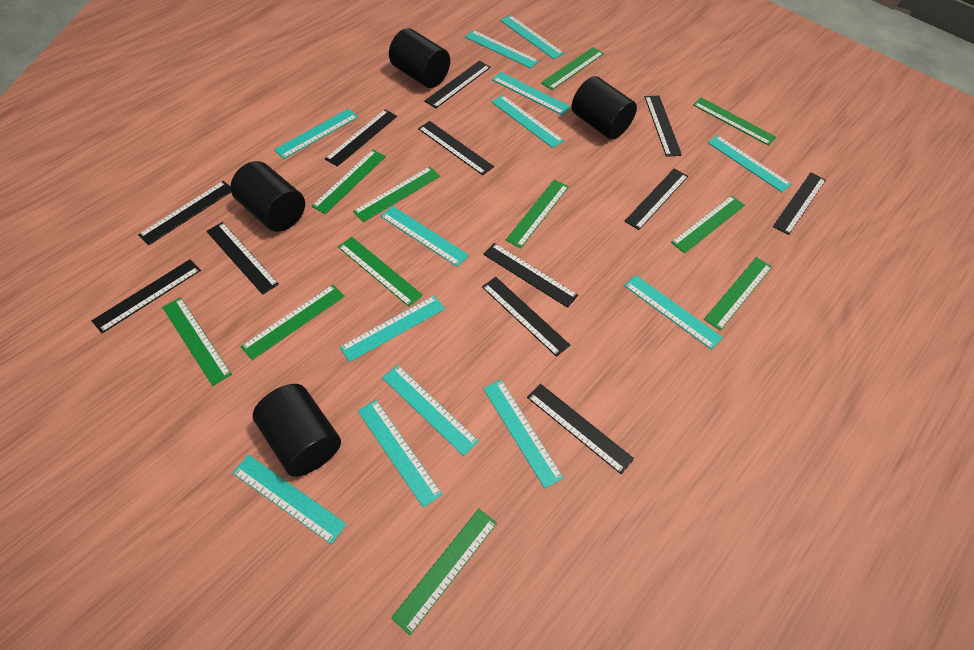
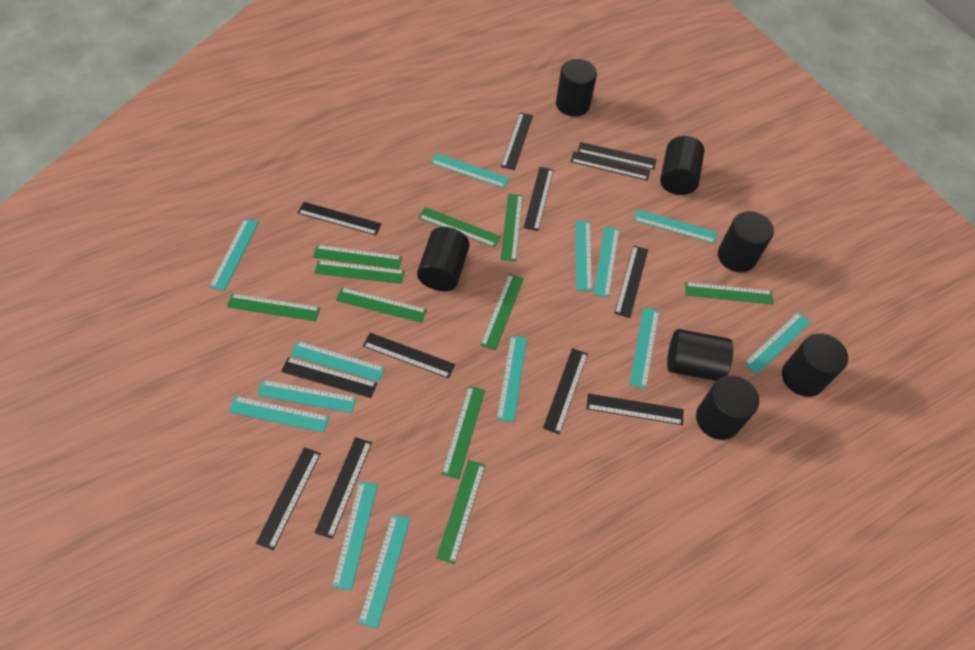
black cylinder: 4 -> 7
green ruler: 11 -> 10

